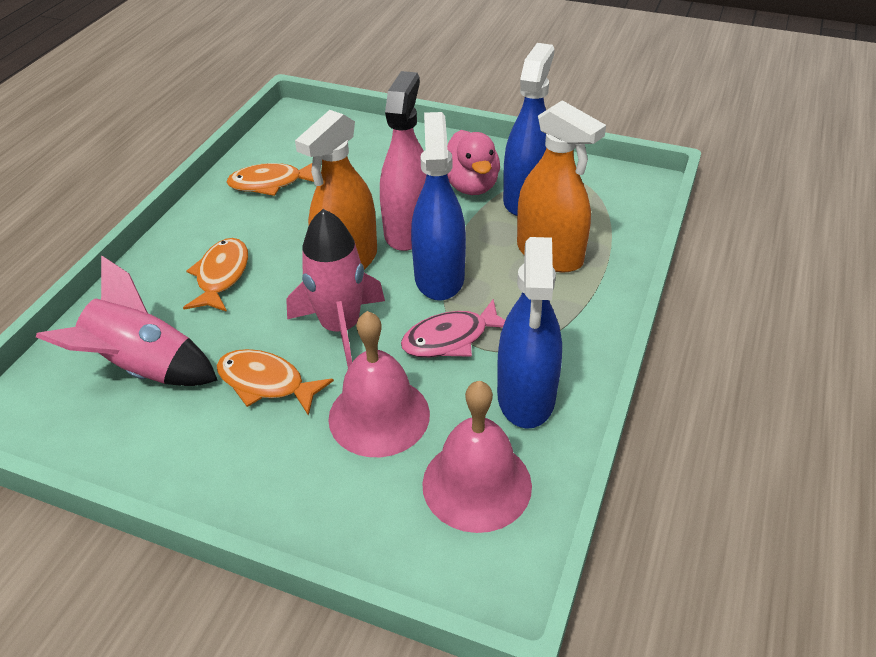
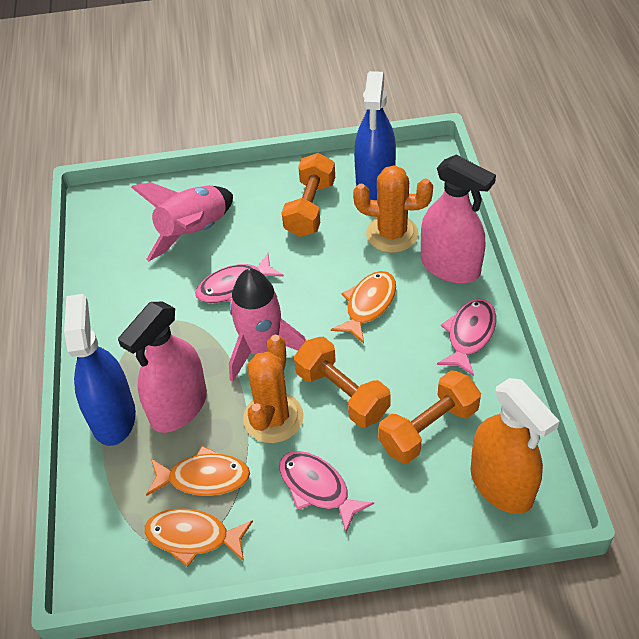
blue spray bottle: 3 -> 2
orange cactus: 0 -> 2
orange dumbbell: 0 -> 3
orange spray bottle: 2 -> 1
pink bell: 2 -> 0
pink duck: 1 -> 0
pink fish: 1 -> 3
pink spray bottle: 1 -> 2

